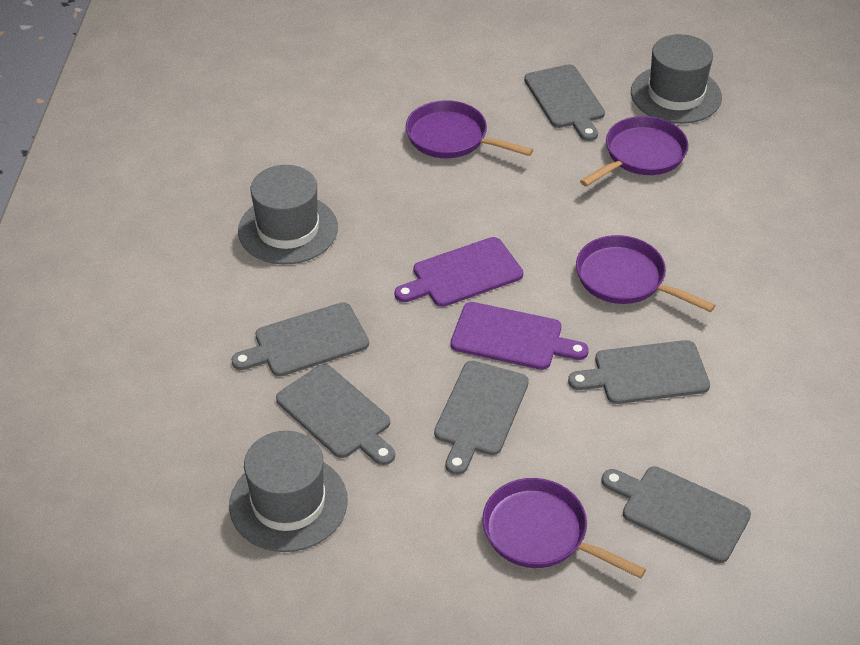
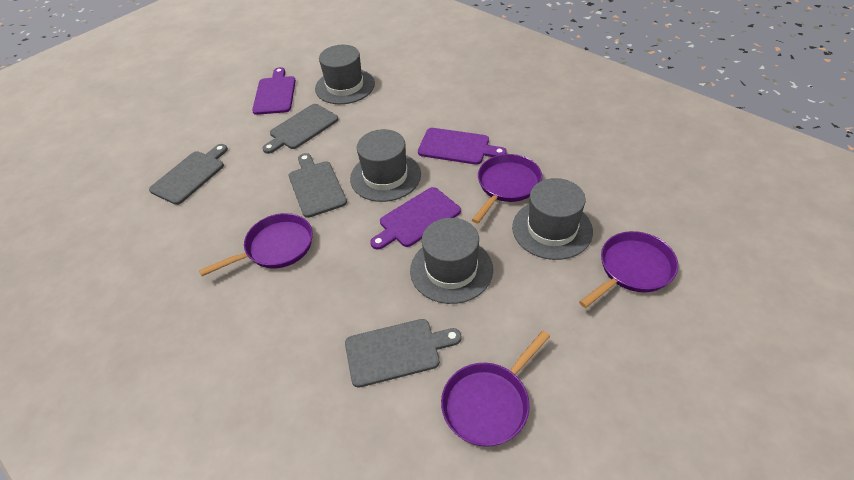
grey cutting board: 6 -> 4
grey hat: 3 -> 4
purple cutting board: 2 -> 3

